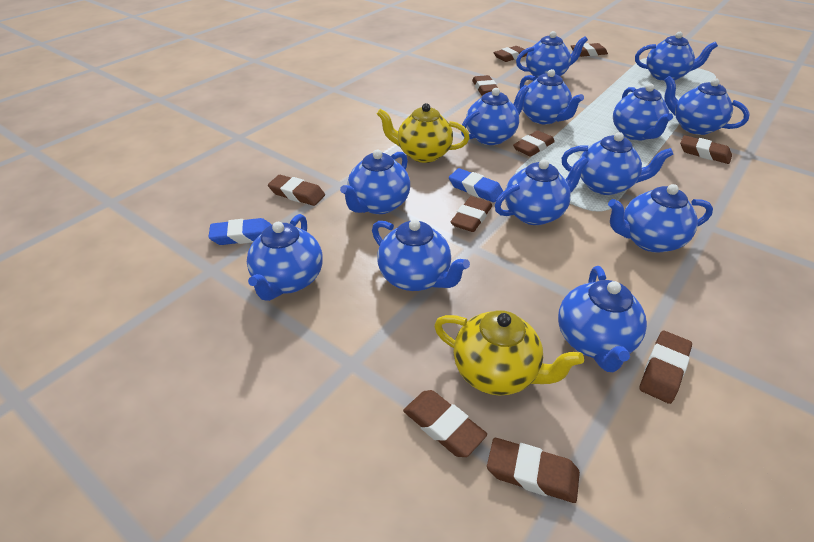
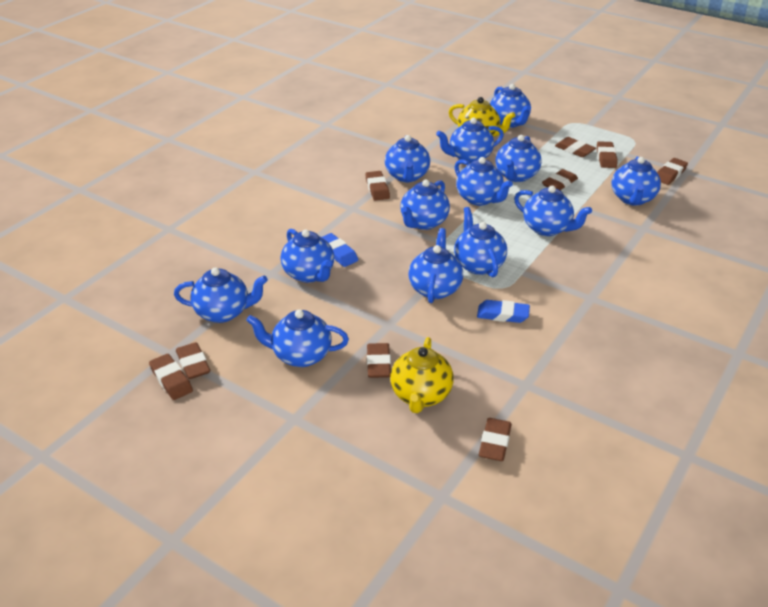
brown eraser: 10 -> 9

